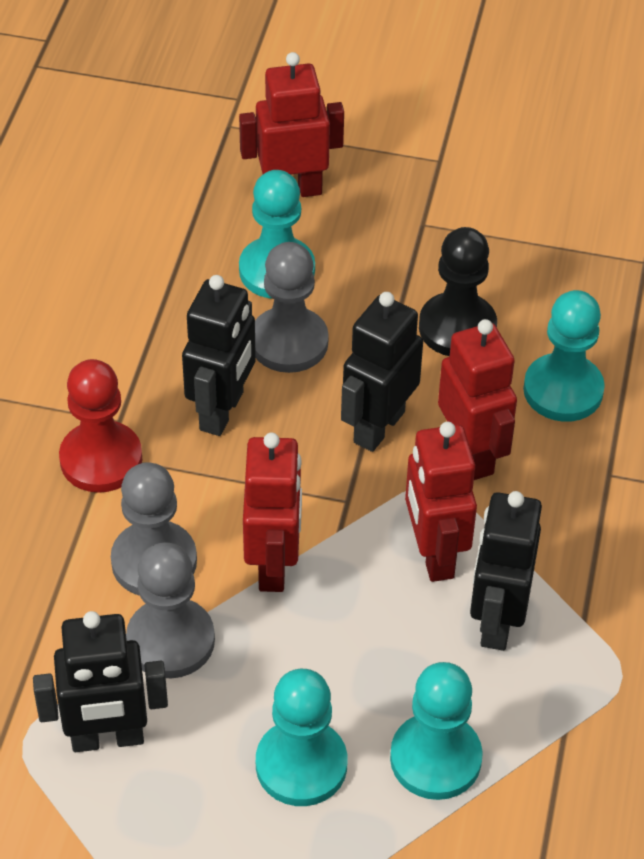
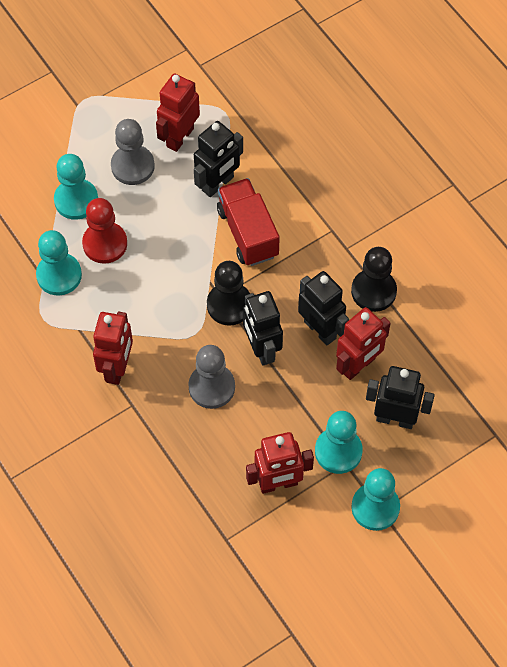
black pawn: 1 -> 2
grey pawn: 3 -> 2
red truck: 0 -> 1

